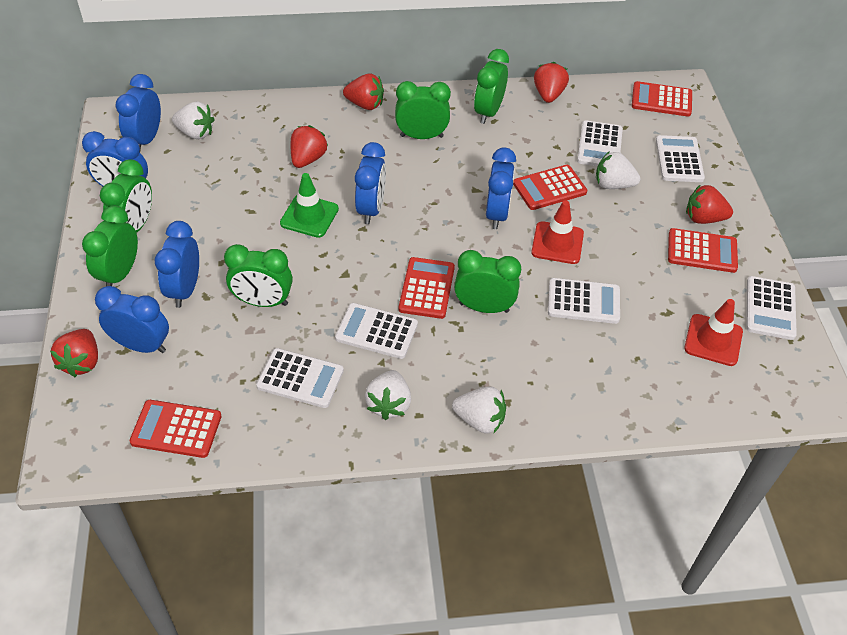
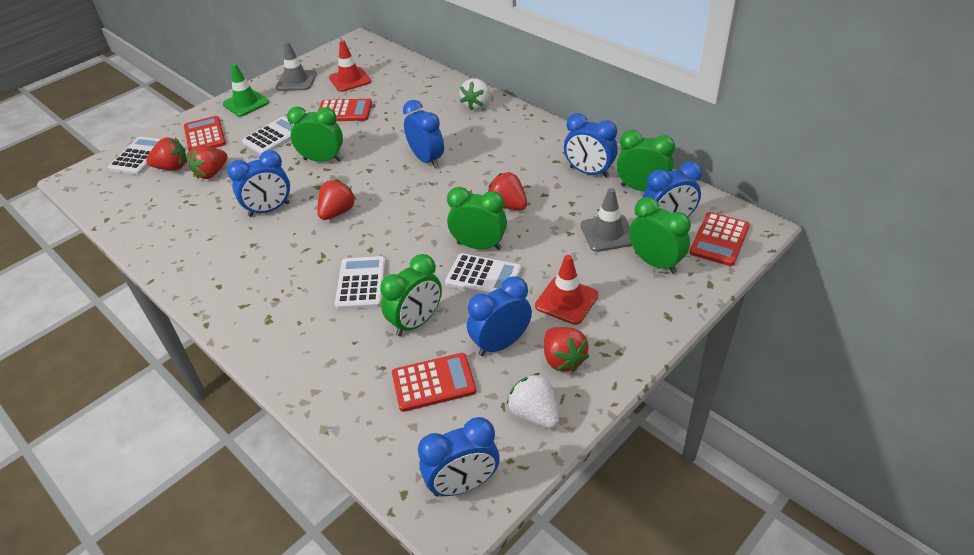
green clock: 6 -> 5
grey traffic cone: 0 -> 2
red calculator: 5 -> 4
white calculator: 6 -> 4
white strawberry: 4 -> 2

